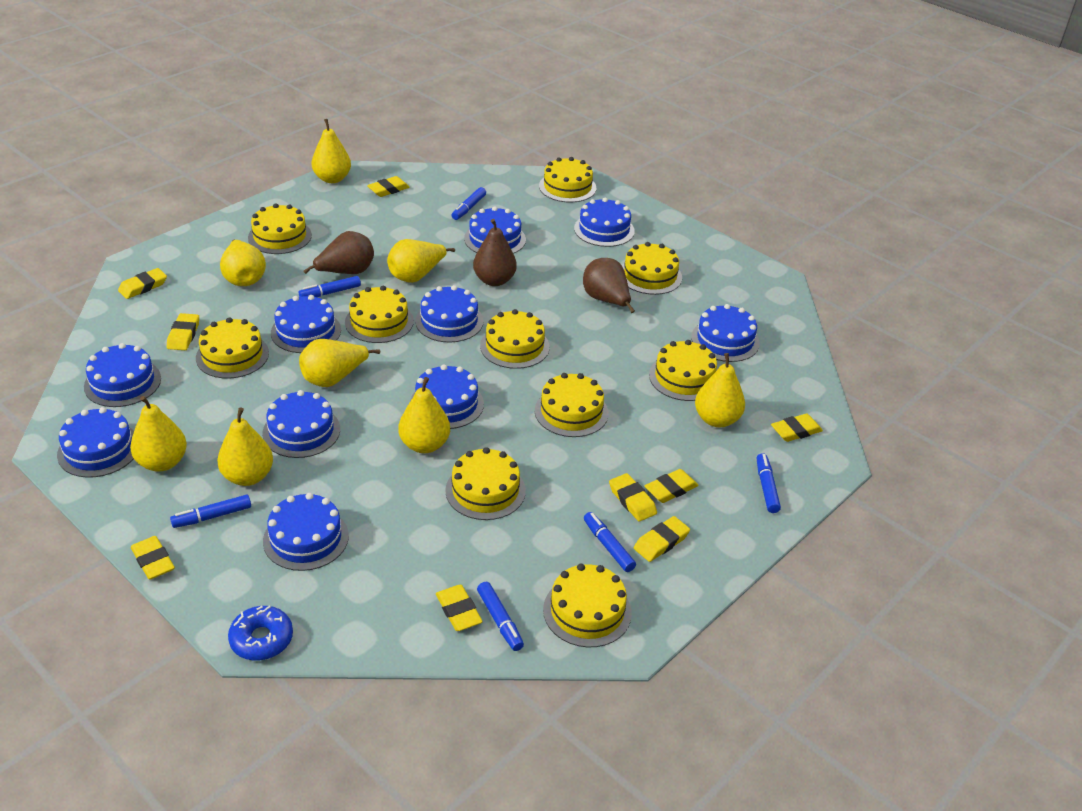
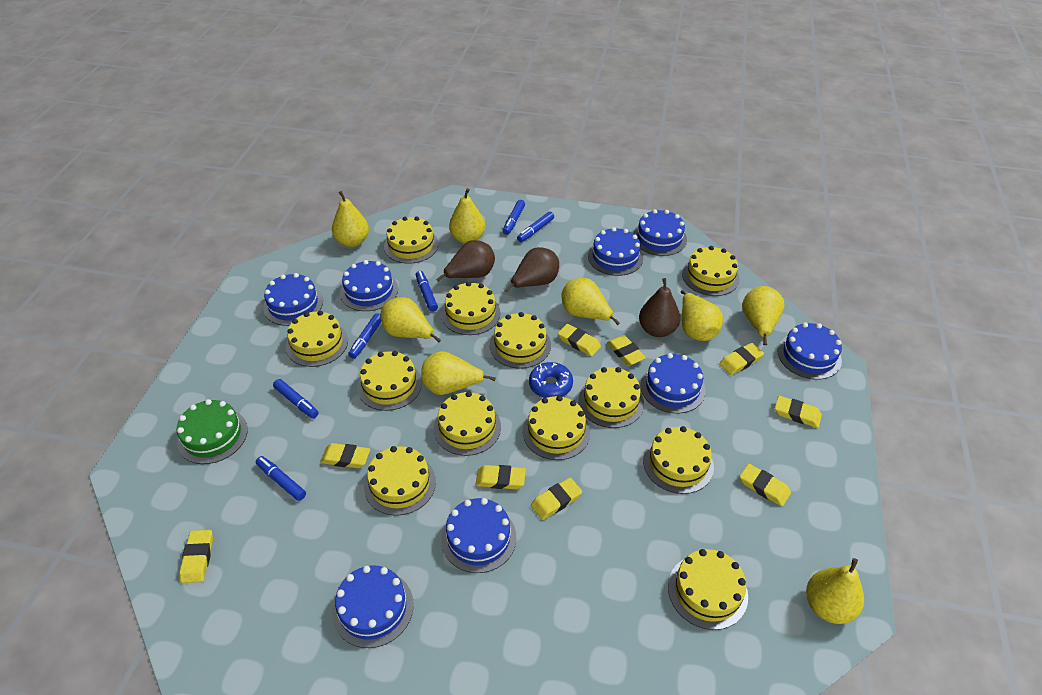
blue cake: 10 -> 8
green cake: 0 -> 1
yellow cake: 10 -> 12

